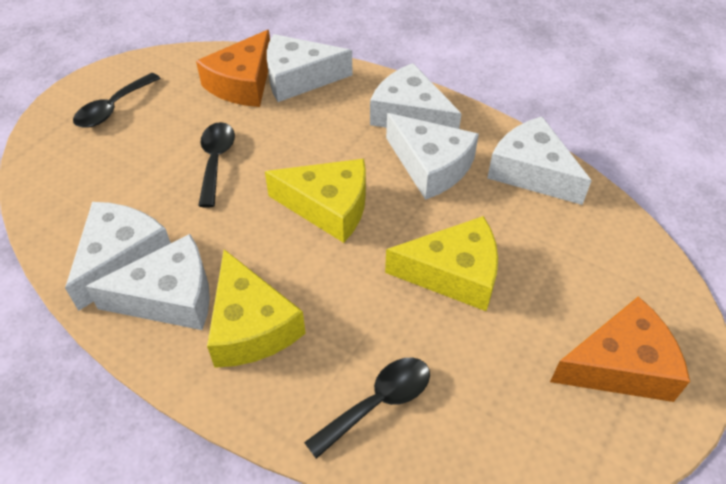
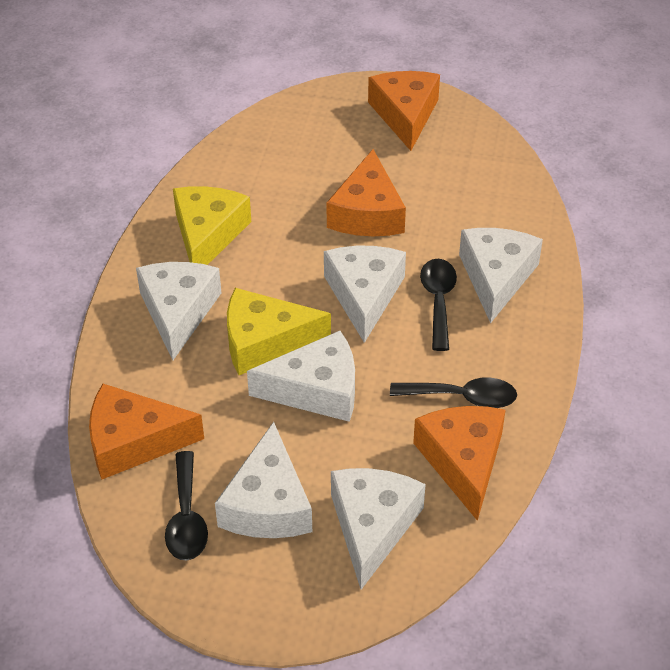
orange cheese: 2 -> 4
yellow cheese: 3 -> 2

